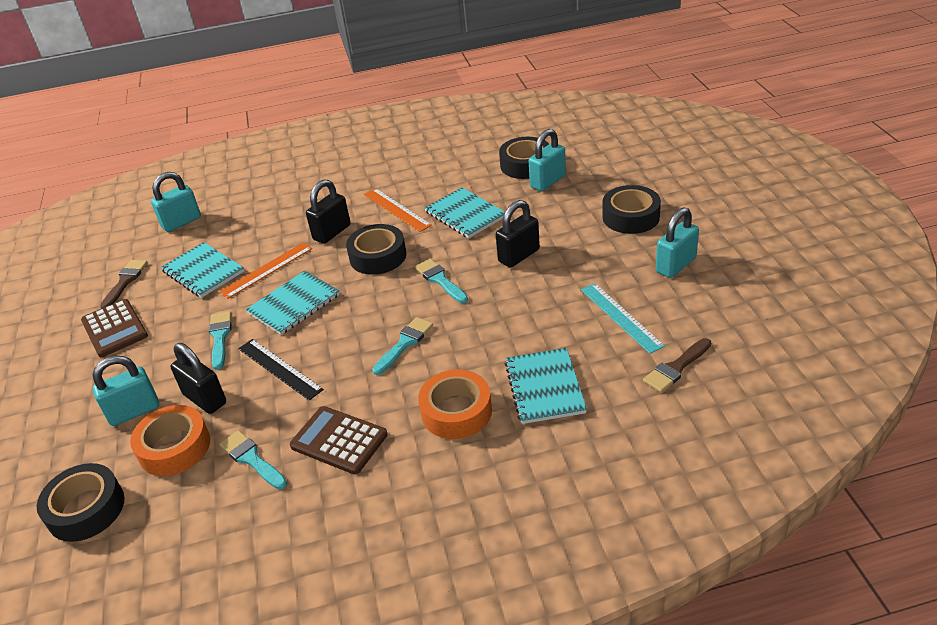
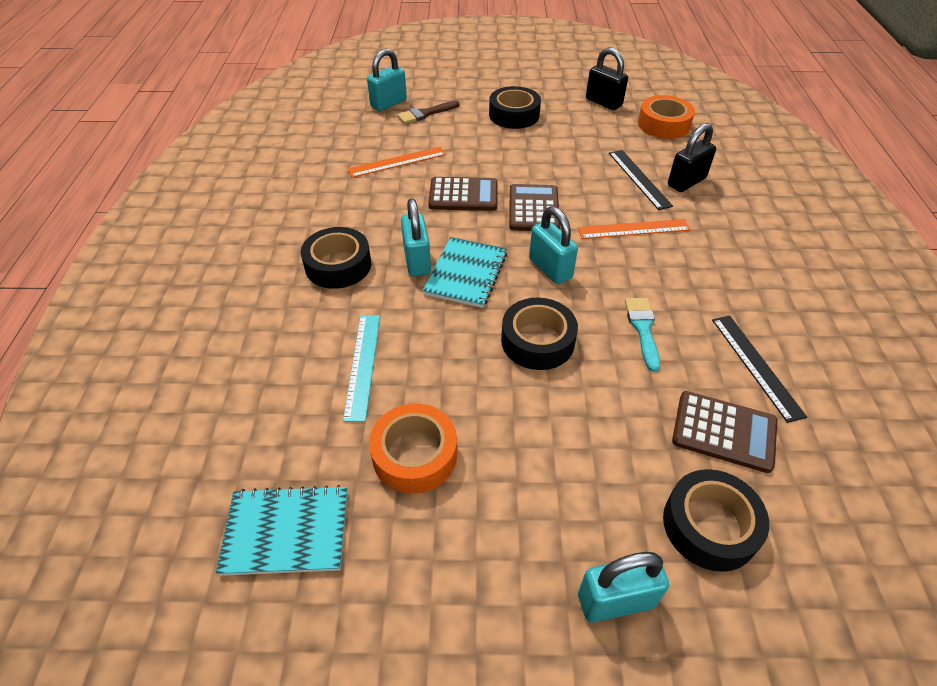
black padlock: 3 -> 2
black ruler: 1 -> 2
brown brush: 2 -> 1
brown calculator: 2 -> 3
turquoise brush: 4 -> 1
turquoise notebook: 4 -> 2

